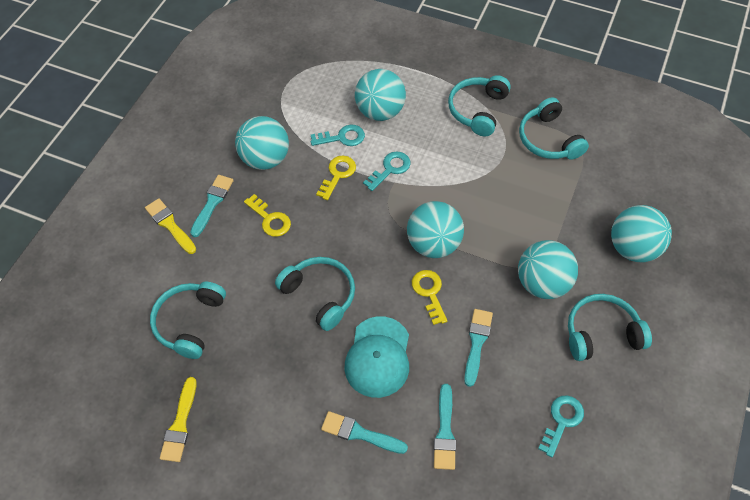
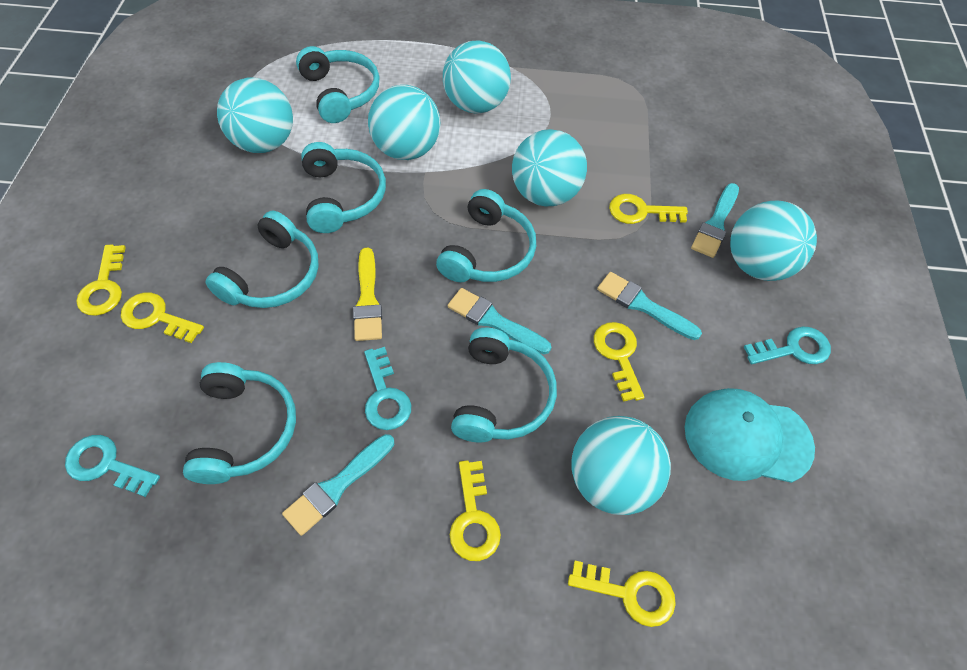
turquoise ball: 5 -> 6
turquoise headphones: 5 -> 6
yellow brush: 2 -> 1
yellow key: 3 -> 6

